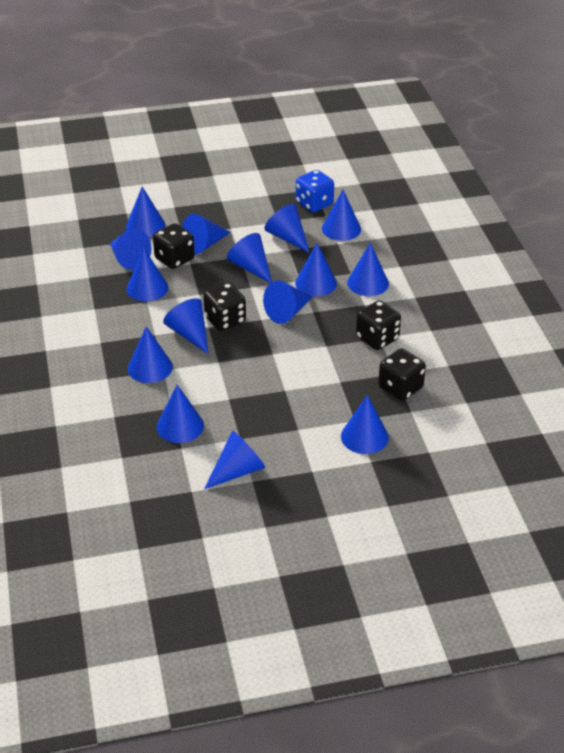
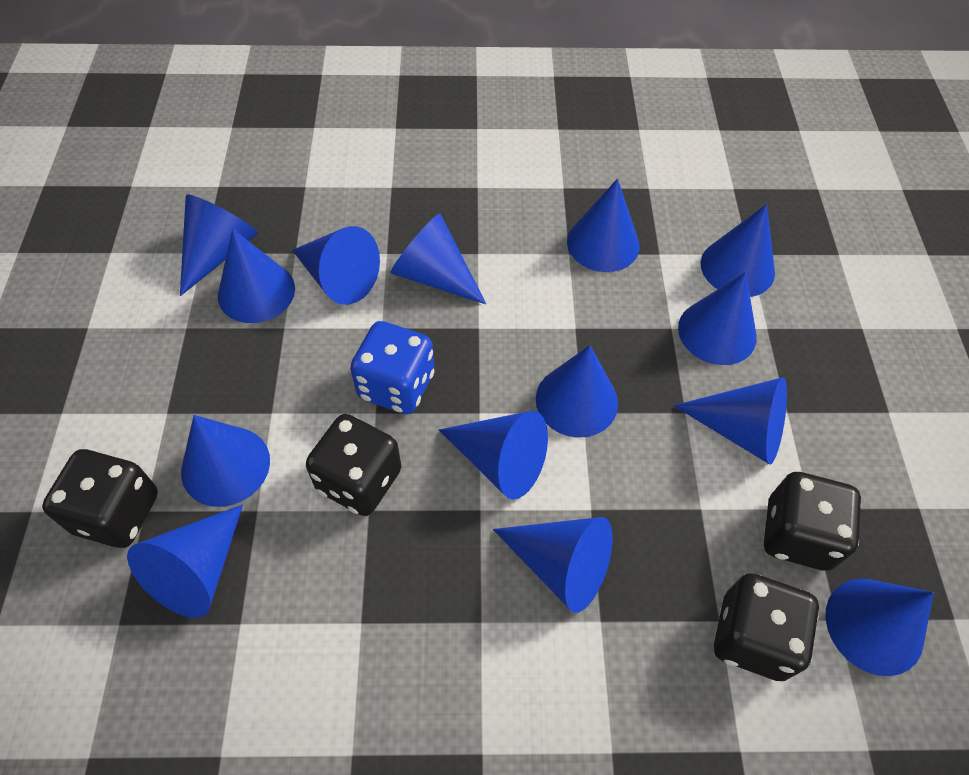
blue cone: 15 -> 14

